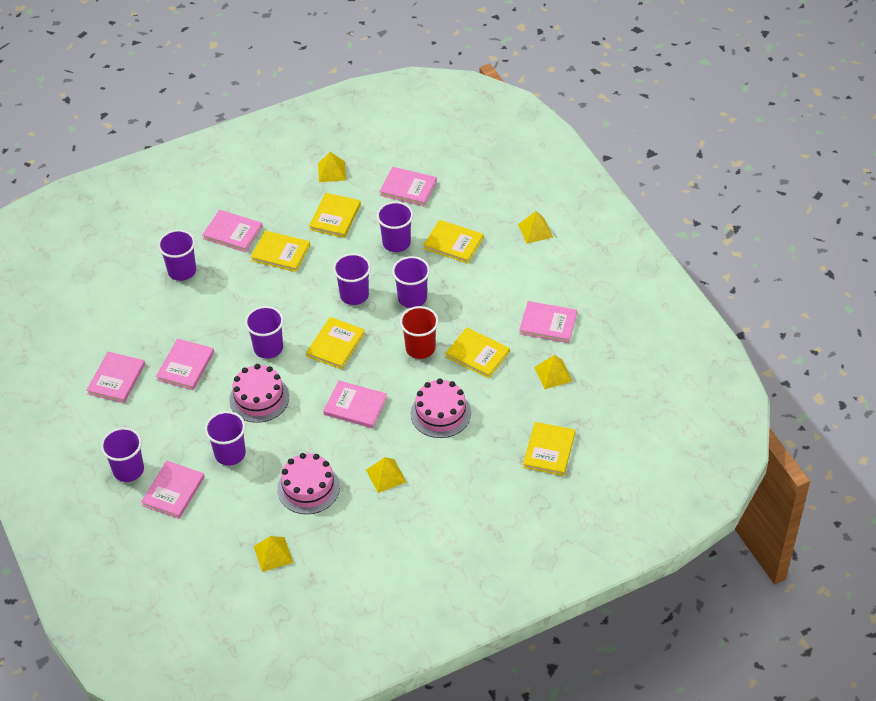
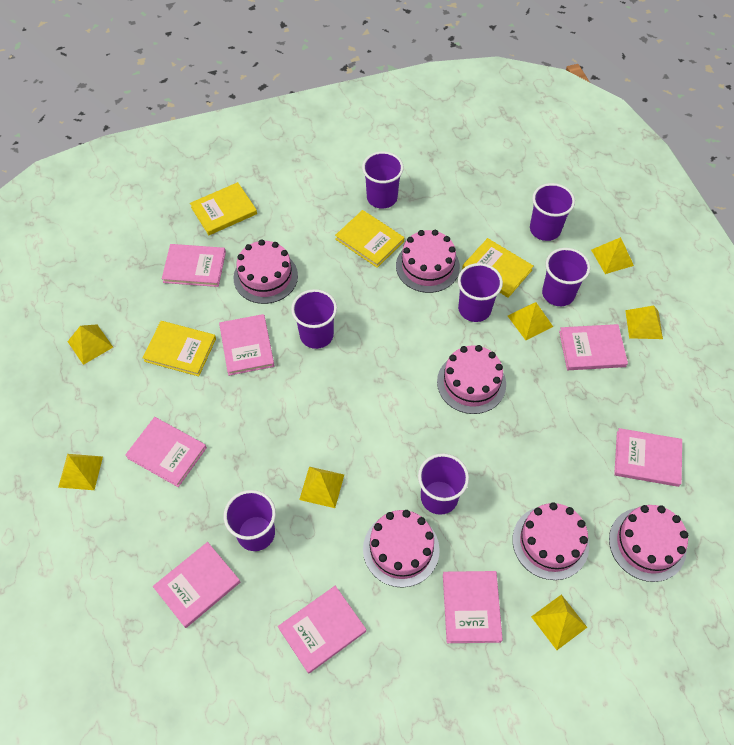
pink book: 7 -> 8
pink cake: 3 -> 6
red cup: 1 -> 0
yellow book: 6 -> 4
yellow pyramid: 5 -> 7

